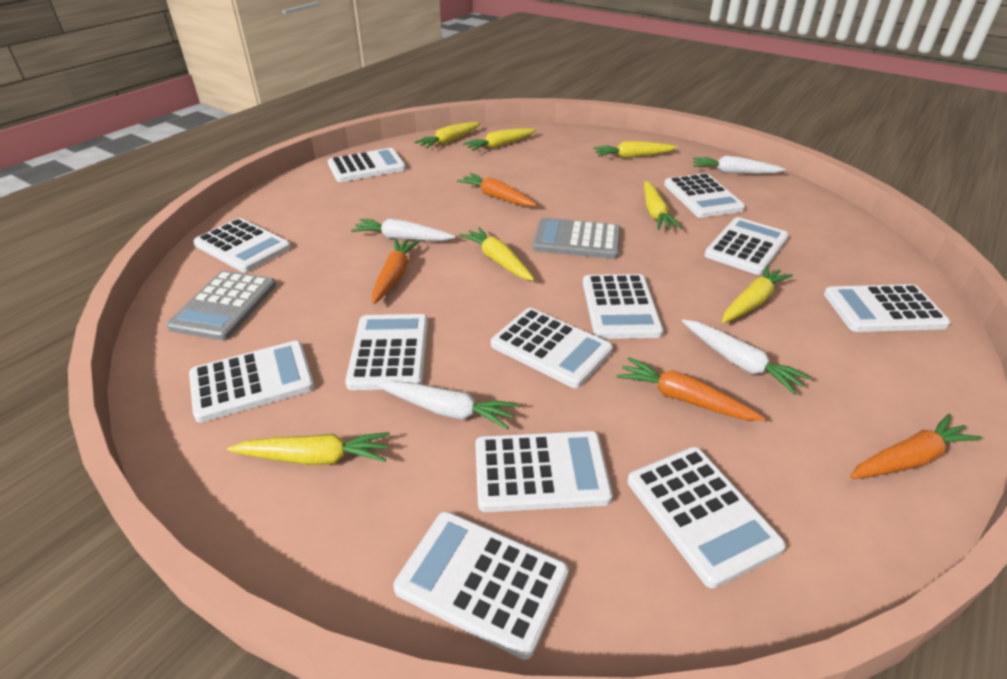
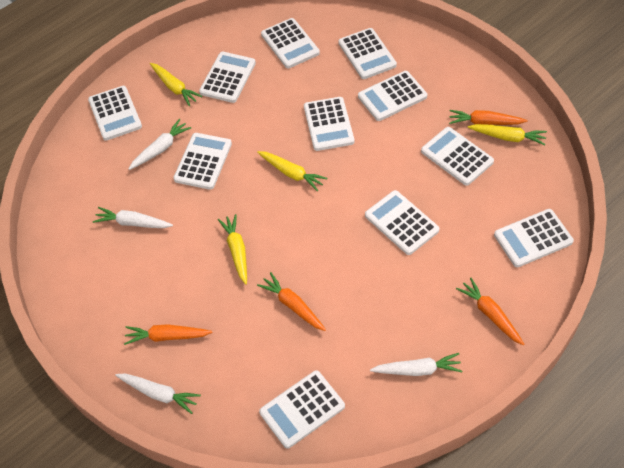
grey calculator: 2 -> 0
white calculator: 12 -> 11
yellow carrot: 7 -> 4

